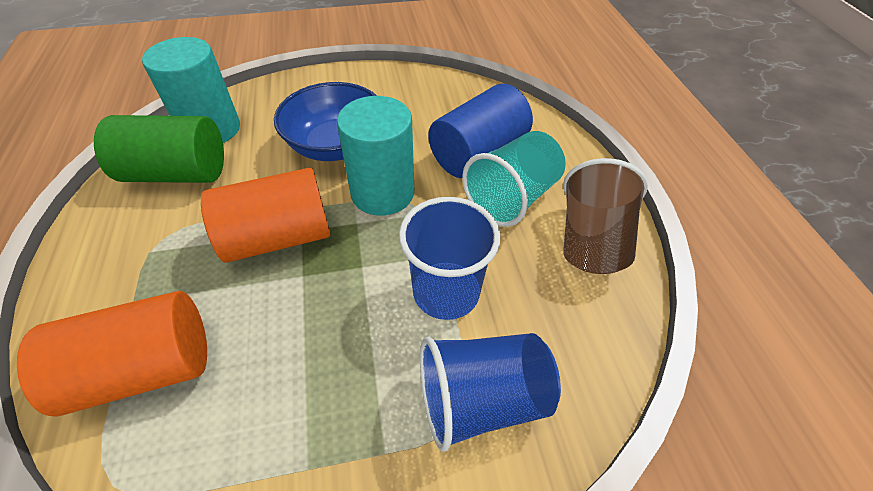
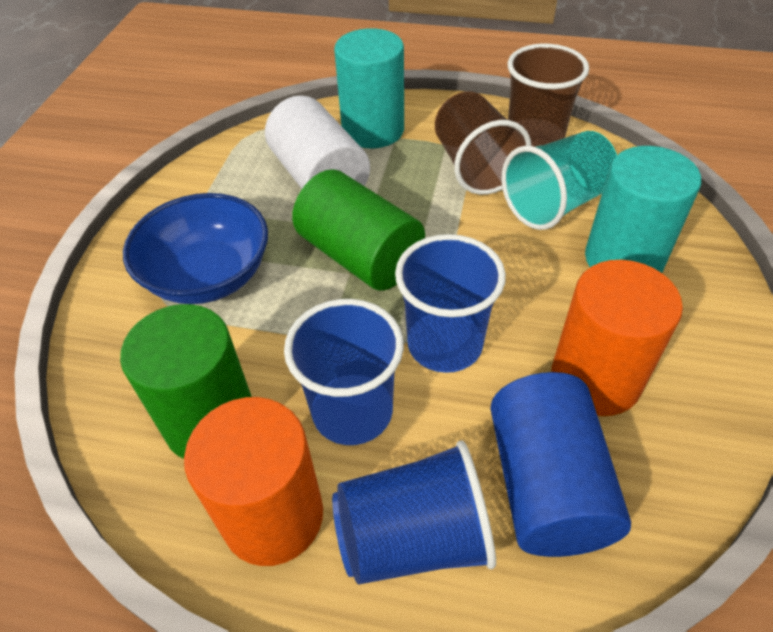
blue cup: 2 -> 3
brown cup: 1 -> 2
green cylinder: 1 -> 2
white cylinder: 0 -> 1

